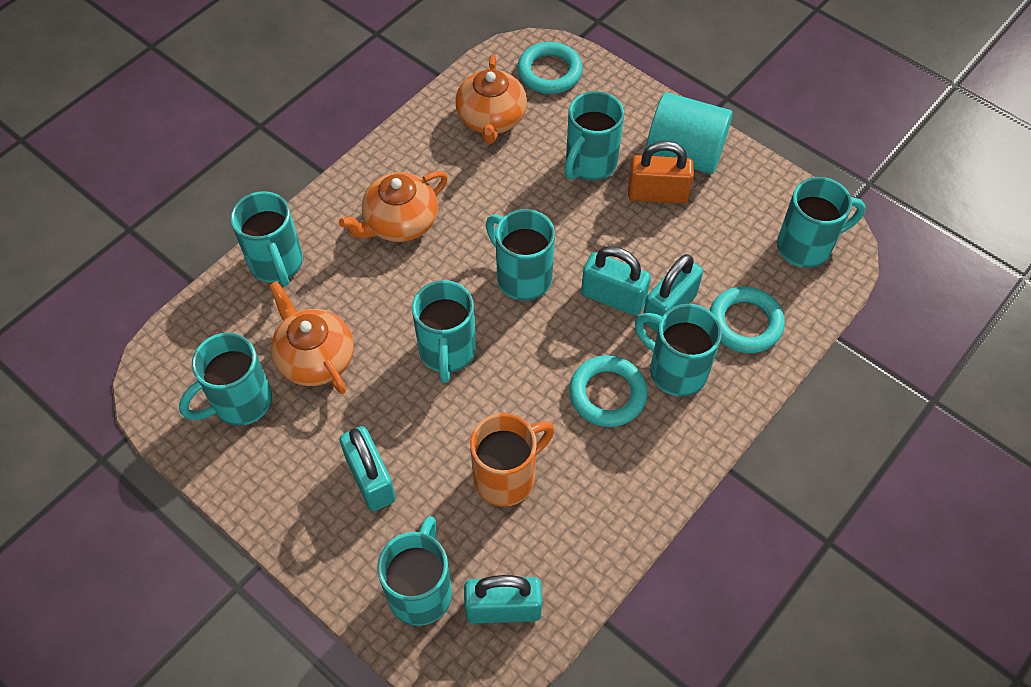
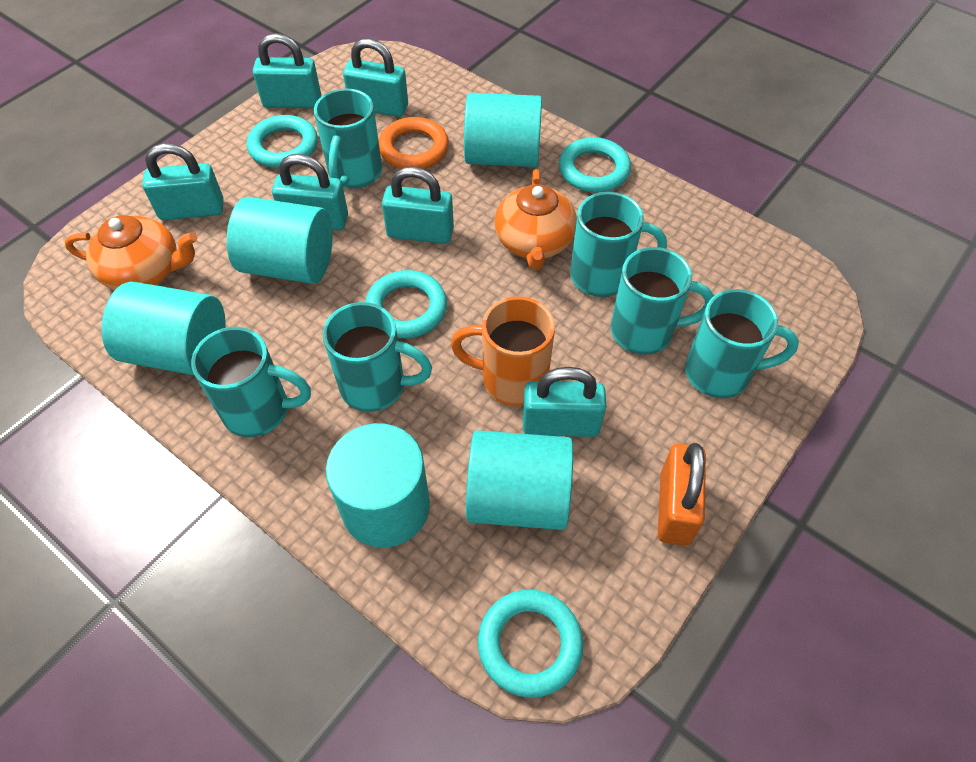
orange ring: 0 -> 1
orange teapot: 3 -> 2
turquoise cylinder: 1 -> 5
turquoise mug: 8 -> 6
turquoise padlock: 4 -> 6
turquoise ring: 3 -> 4

